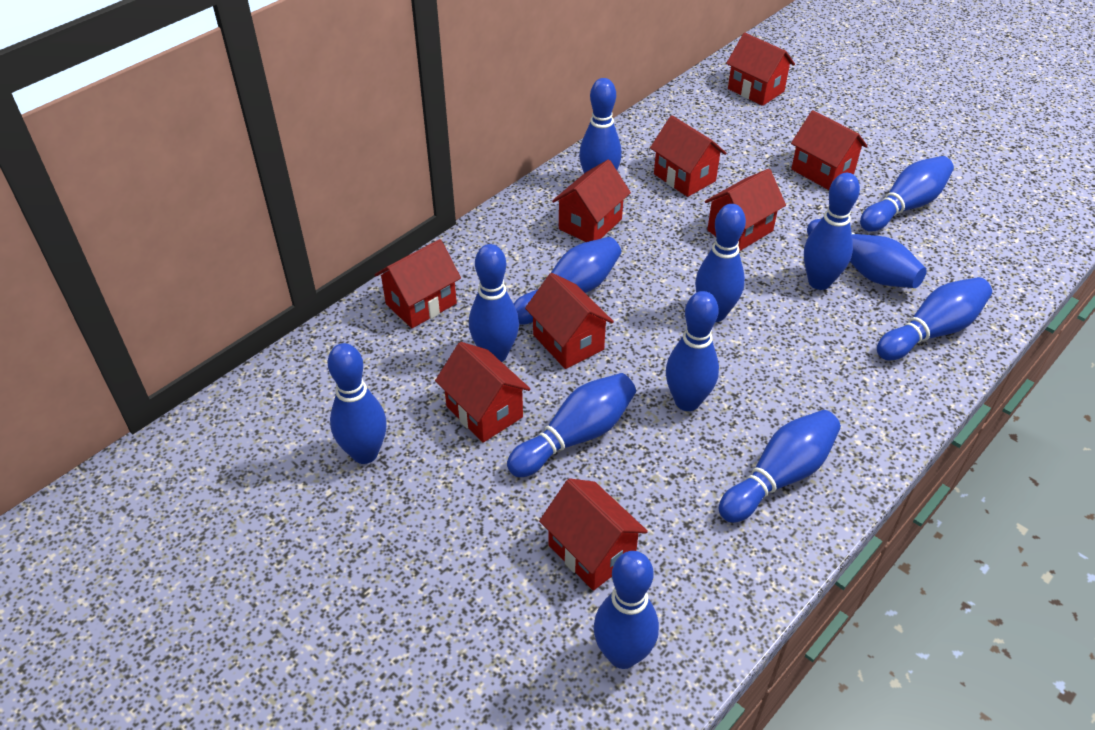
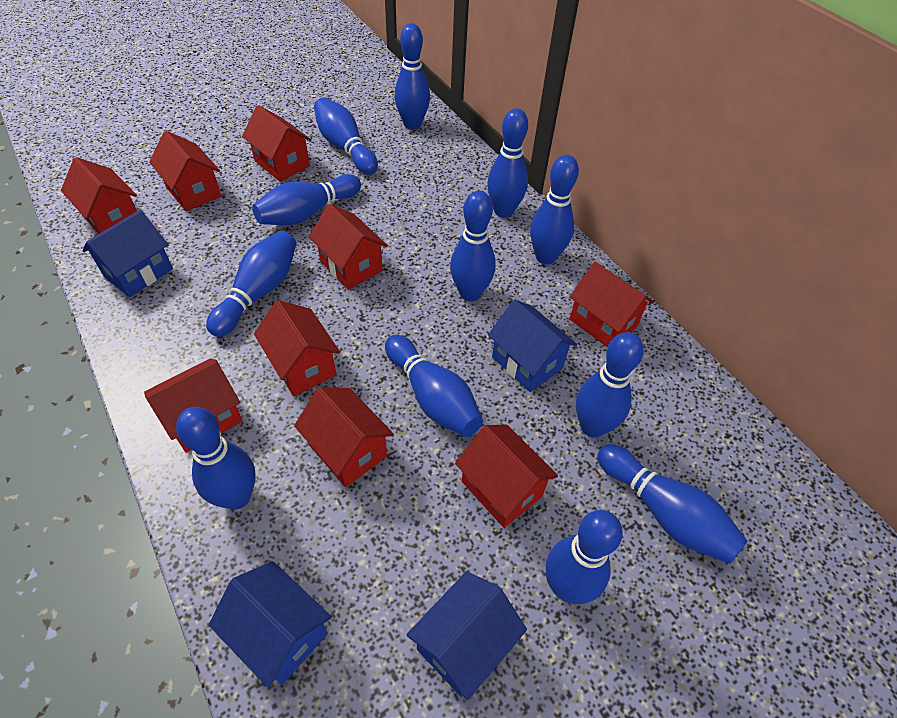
blue bowling pin: 13 -> 12
blue house: 0 -> 4

